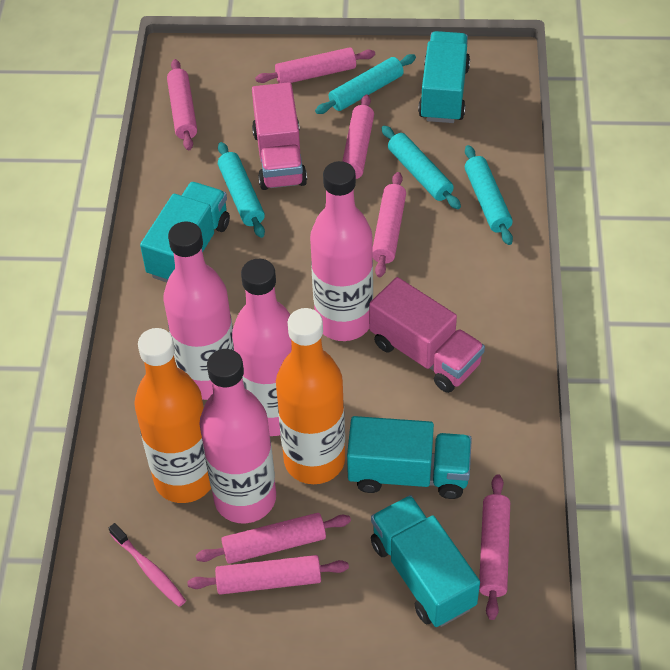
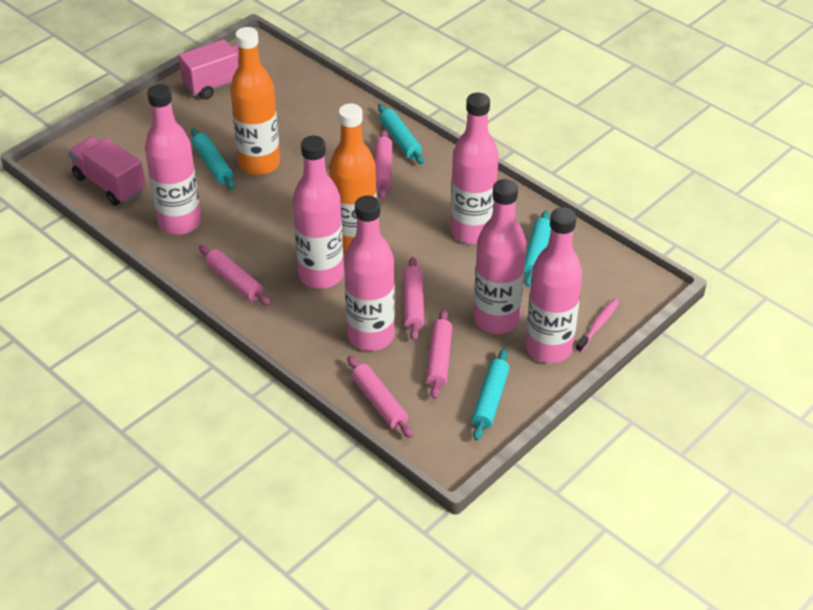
pink bottle: 4 -> 6
pink rolling pin: 7 -> 5
turquoise truck: 4 -> 0

